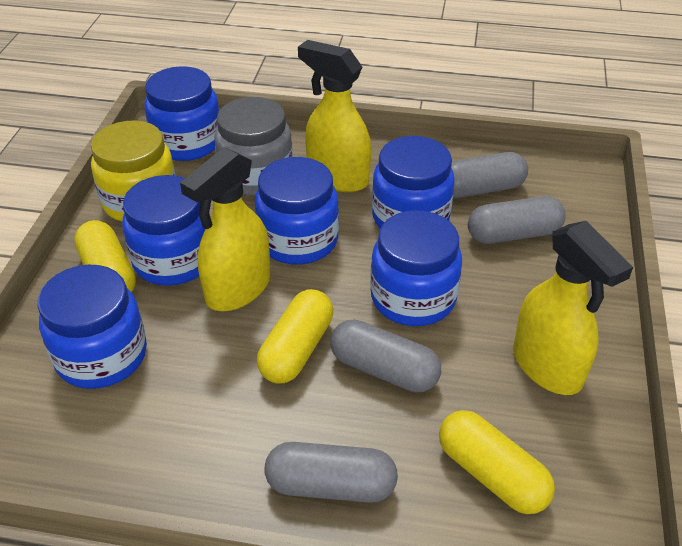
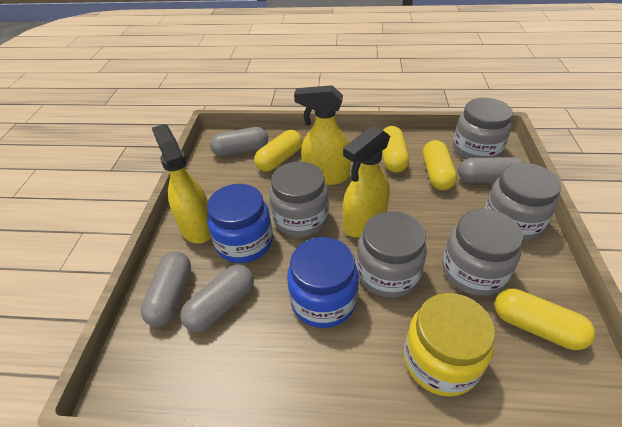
blue jar: 6 -> 2
grey jar: 1 -> 5
yellow capsule: 3 -> 4

